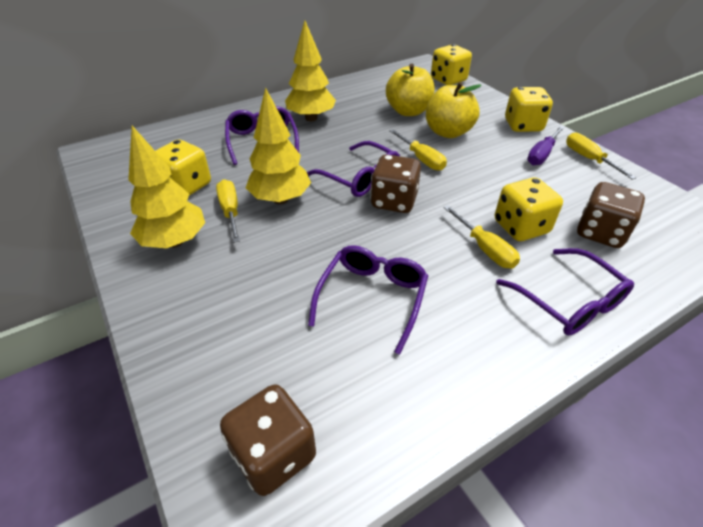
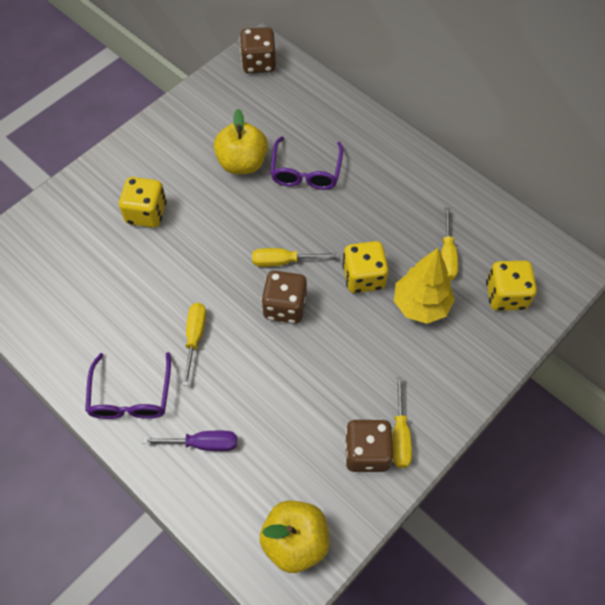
purple glasses: 4 -> 2
yellow dice: 4 -> 3
yellow tree: 3 -> 1

